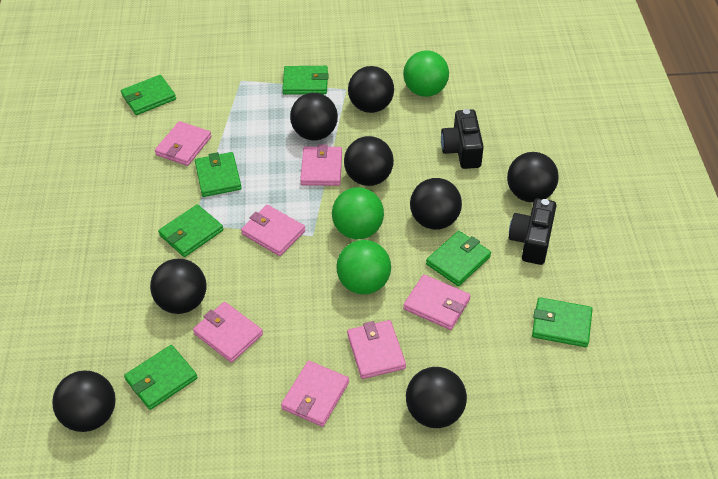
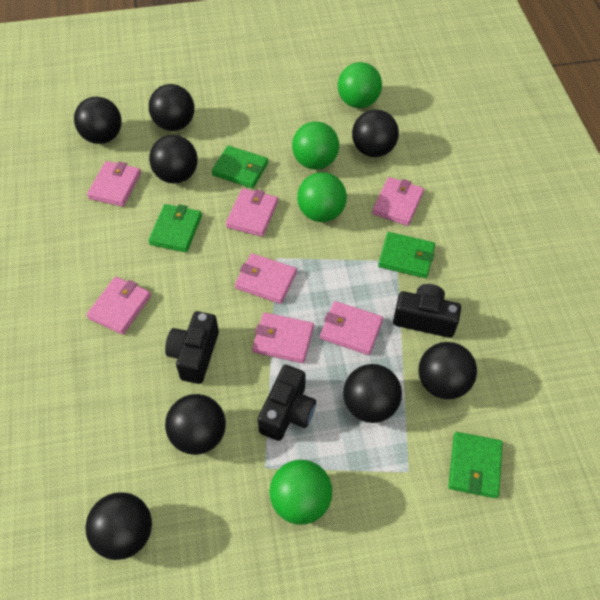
black camera: 2 -> 3
green ball: 3 -> 4
green wallet: 7 -> 4

